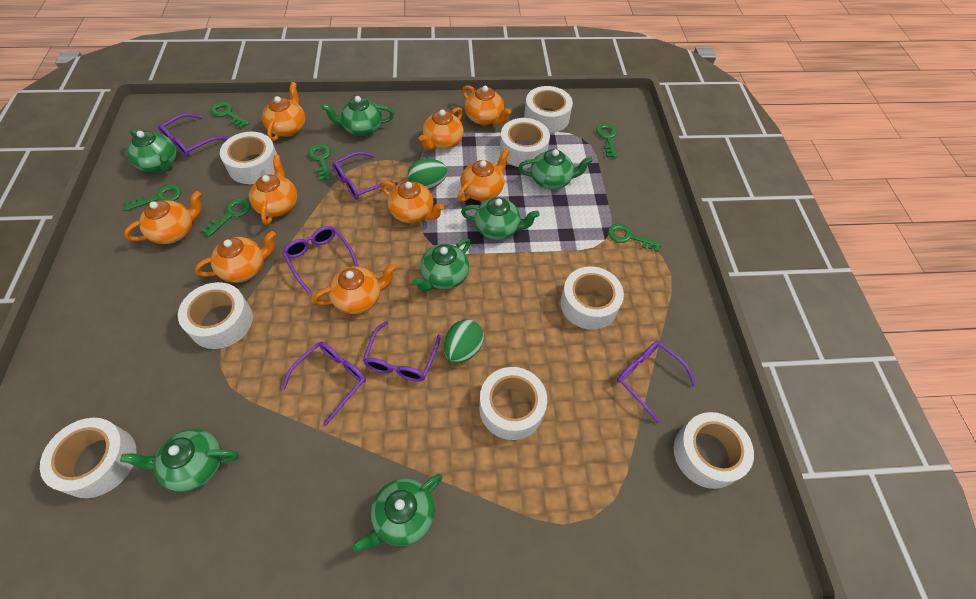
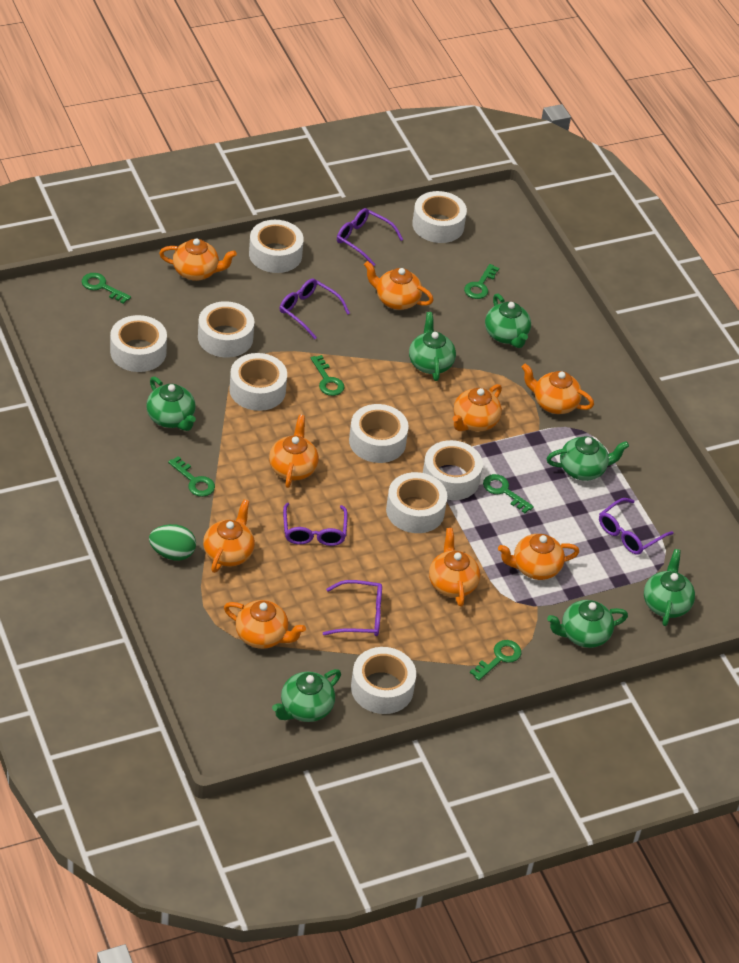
green egg: 2 -> 1
purple glasses: 6 -> 5
white tape: 8 -> 9

